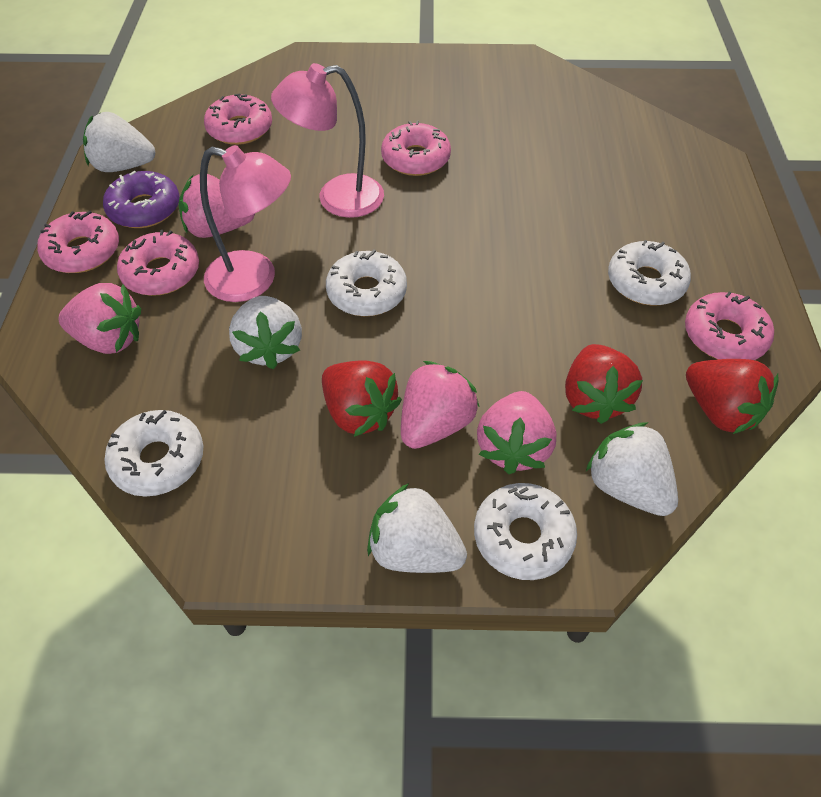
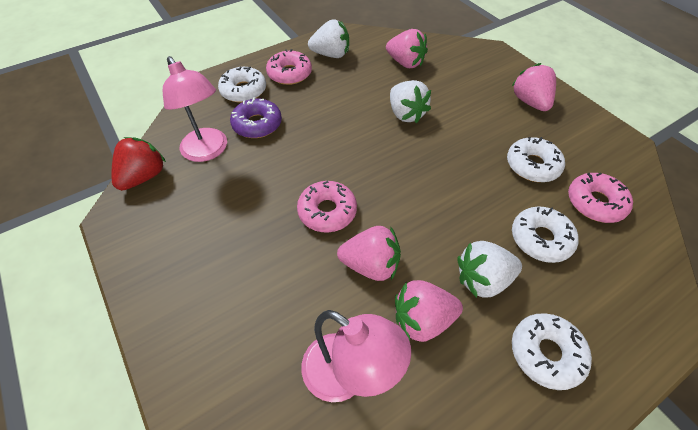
pink donut: 5 -> 3
red strawberry: 3 -> 1
white strawberry: 4 -> 3

